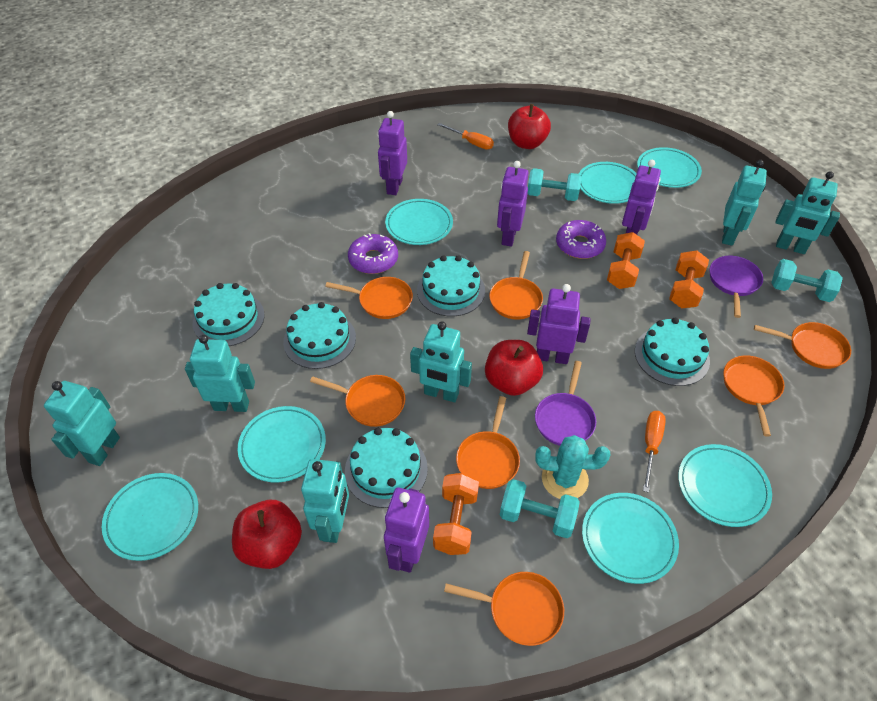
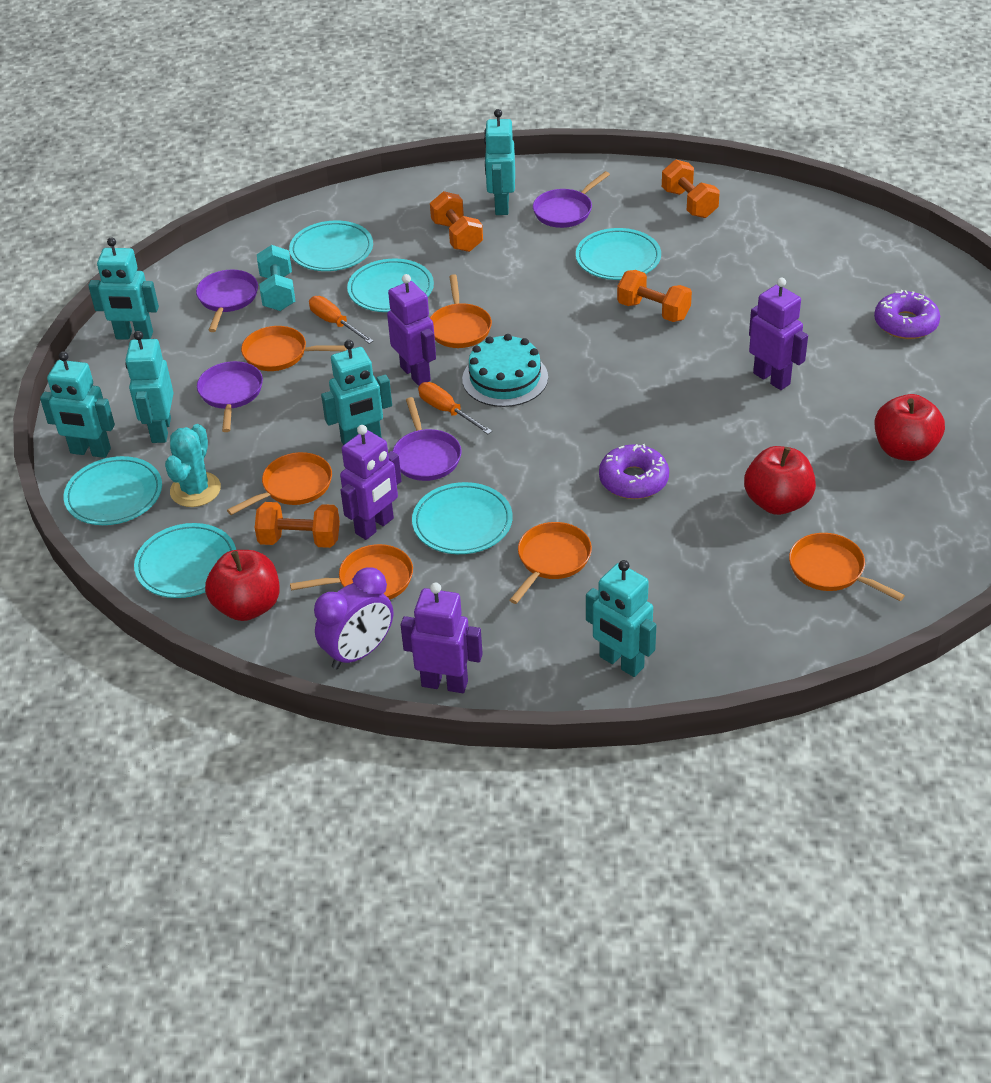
orange dumbbell: 3 -> 4
orange pan: 7 -> 6
purple clock: 0 -> 1
purple pan: 2 -> 4
purple robot: 5 -> 4
turquoise cake: 5 -> 1
turquoise dumbbell: 3 -> 1
turquoise plate: 7 -> 6

